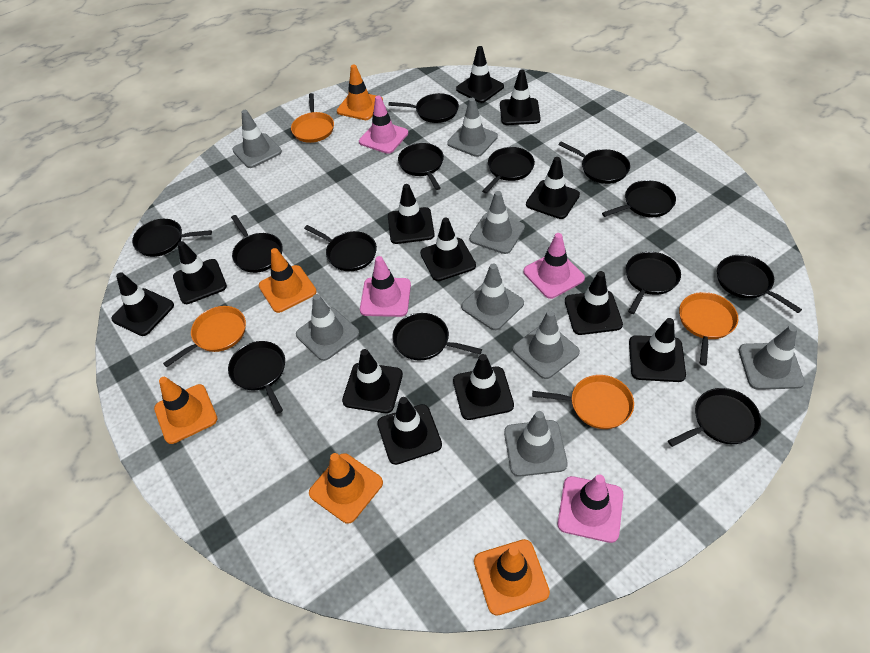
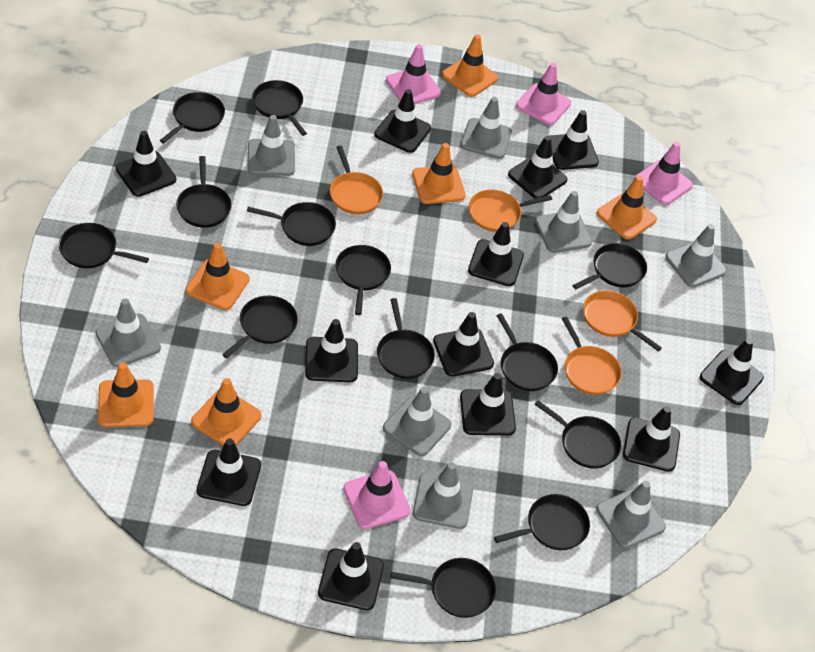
orange traffic cone: 5 -> 6

